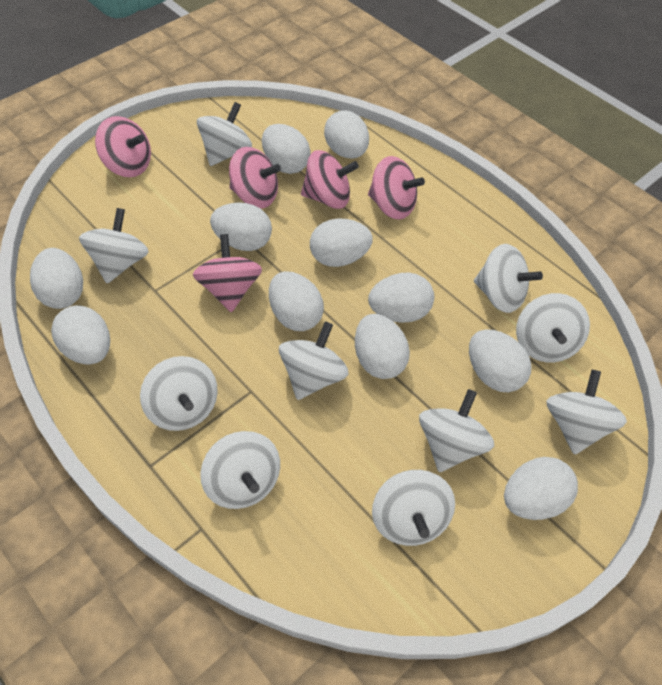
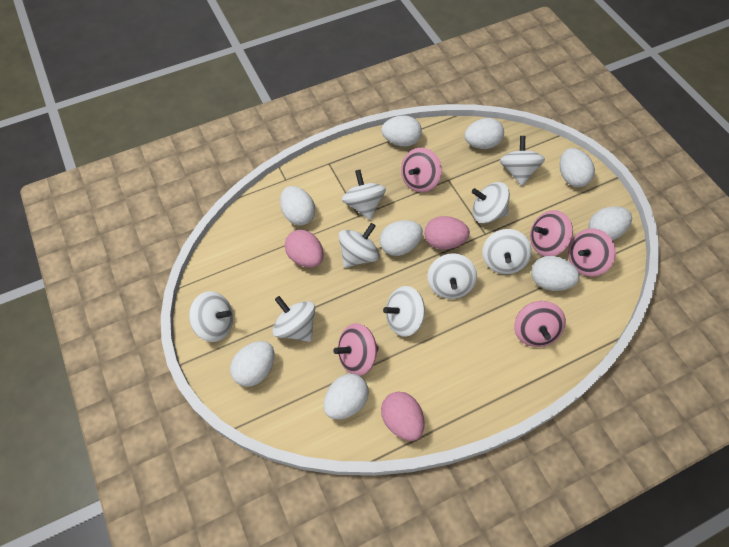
pink egg: 0 -> 3
white egg: 11 -> 9
white spinning top: 10 -> 9

